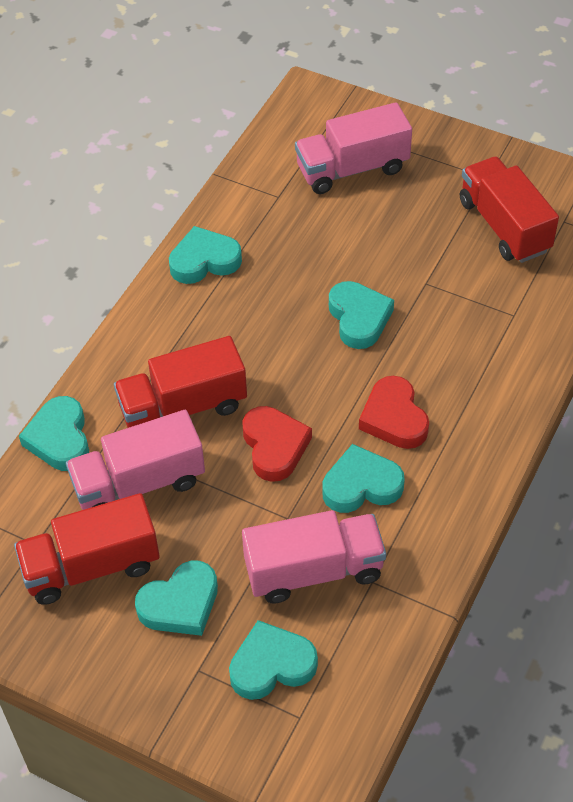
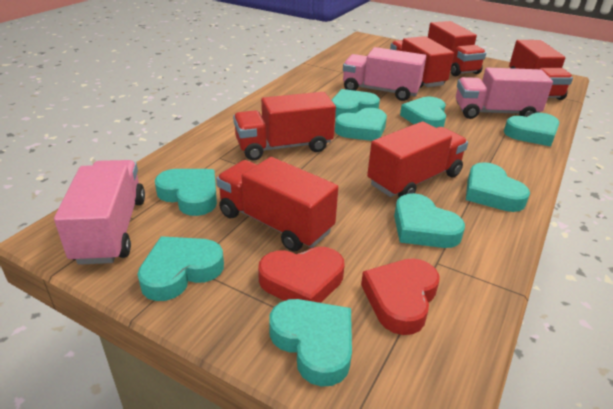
red truck: 3 -> 6
turquoise heart: 6 -> 9

